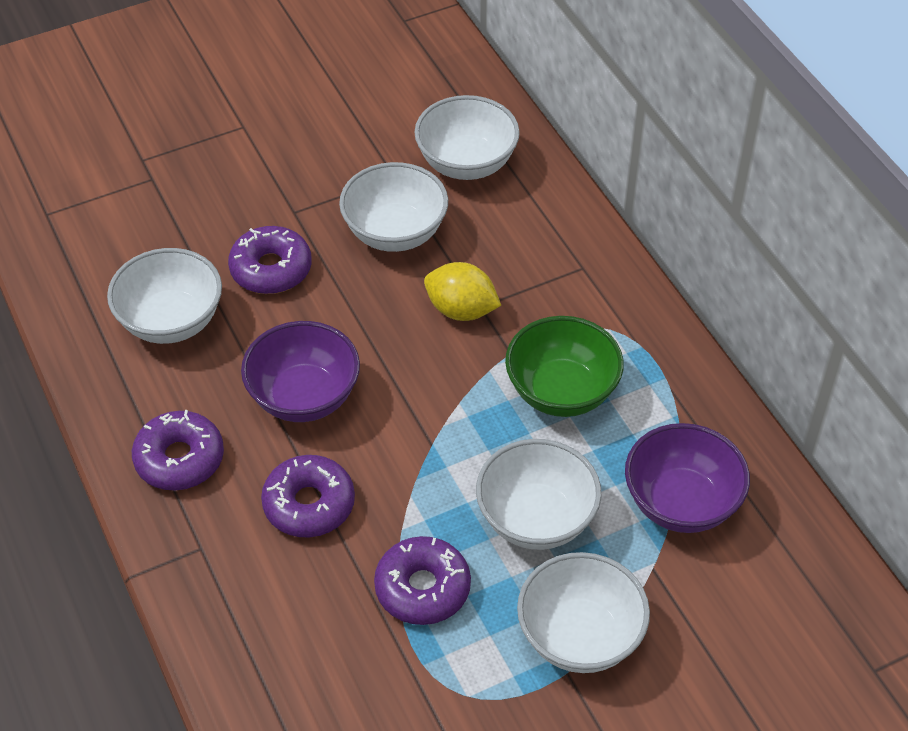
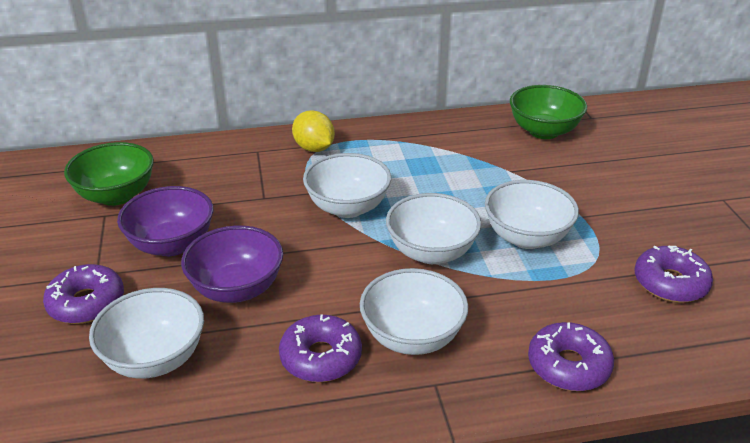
green bowl: 1 -> 2

